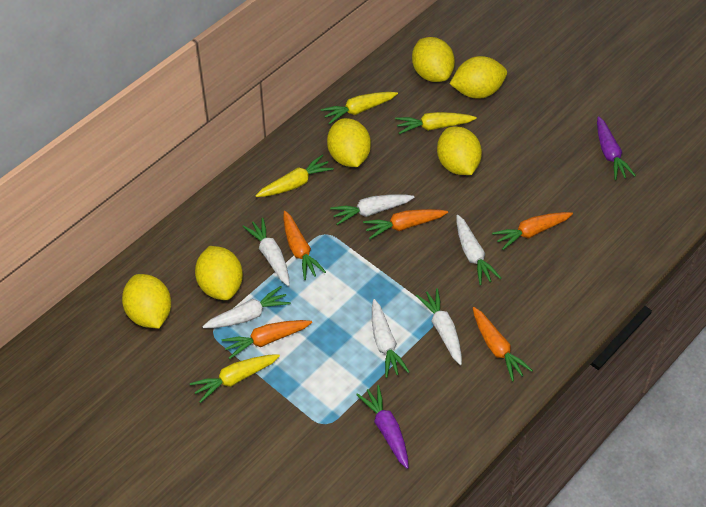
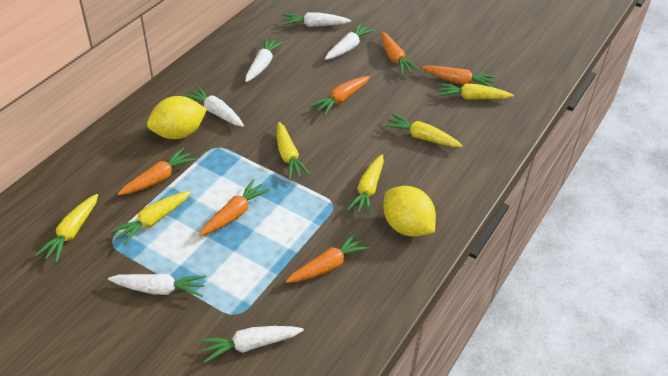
orange carrot: 5 -> 6
purple carrot: 2 -> 0
yellow carrot: 4 -> 6
yellow lemon: 6 -> 2

